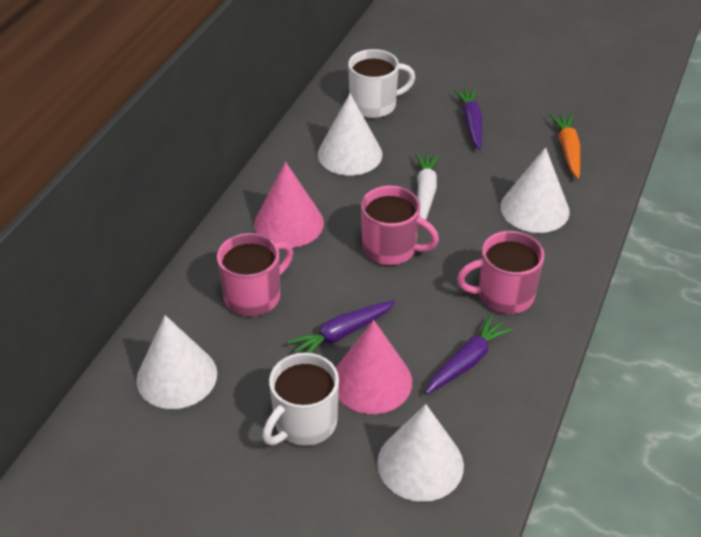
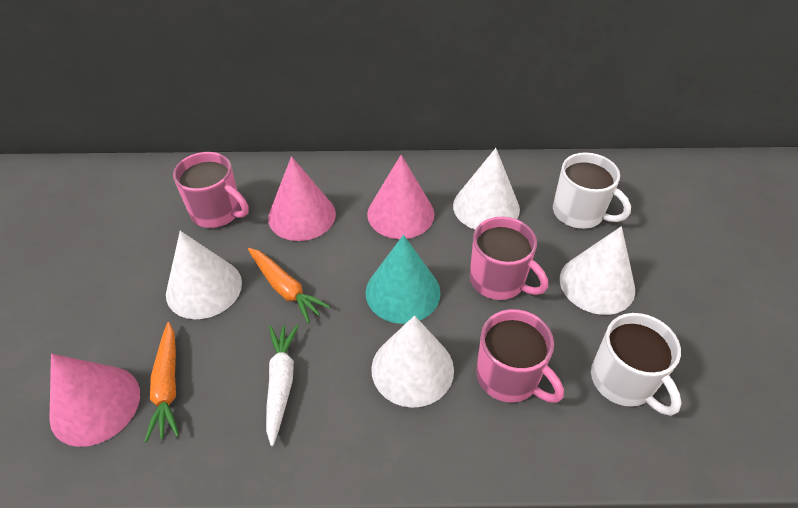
orange carrot: 1 -> 2
pink cone: 2 -> 3
purple carrot: 3 -> 0
turquoise cone: 0 -> 1

